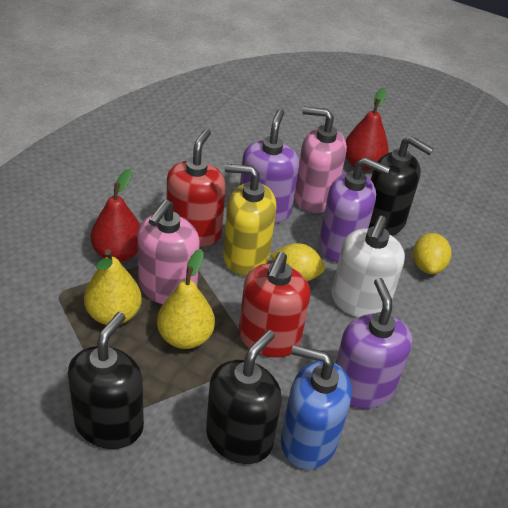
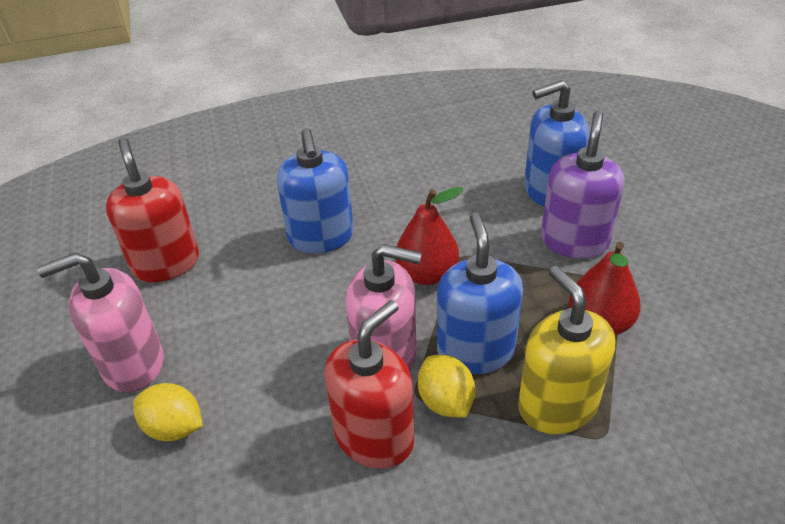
black soap dispenser: 3 -> 0
blue soap dispenser: 1 -> 3
purple soap dispenser: 3 -> 1
white soap dispenser: 1 -> 0
yellow pear: 2 -> 0

